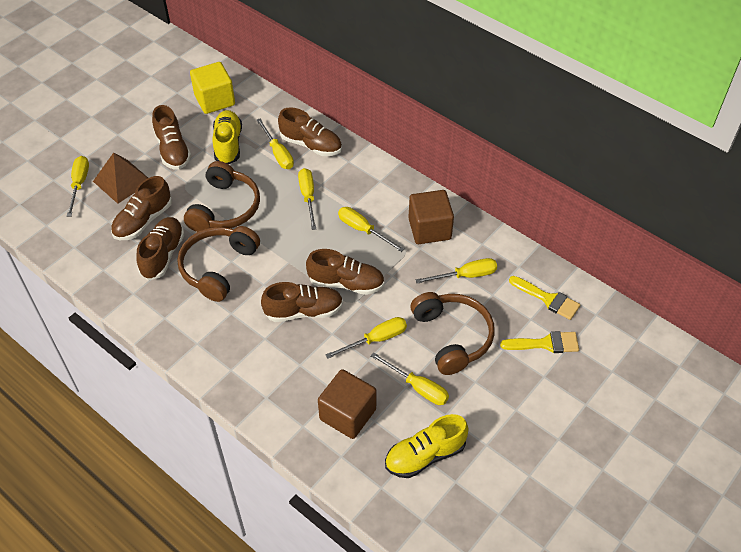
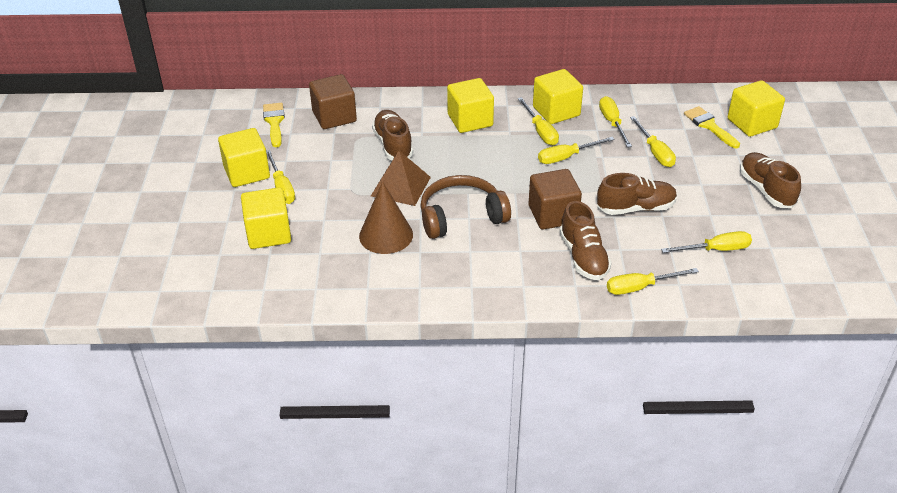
brown cone: 0 -> 1
brown headphones: 3 -> 1
brown shoe: 6 -> 4
yellow cube: 1 -> 5
yellow shoe: 2 -> 0

